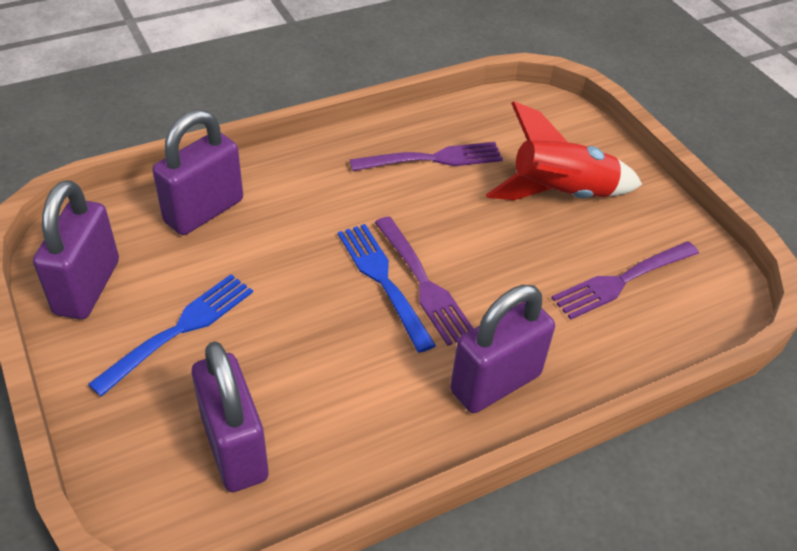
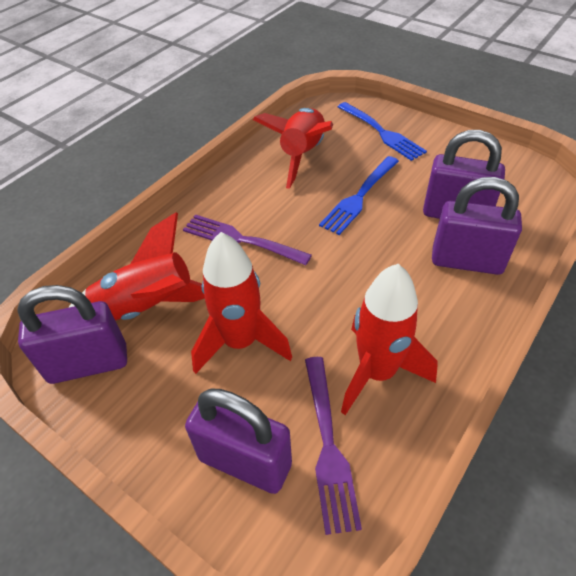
purple fork: 3 -> 2
red rocket: 1 -> 4

